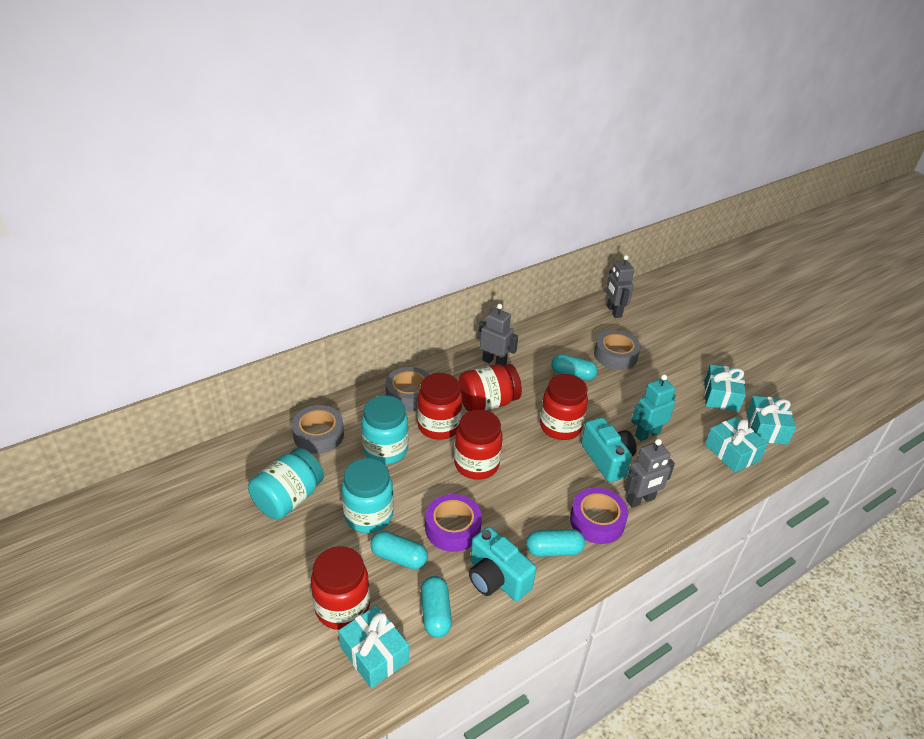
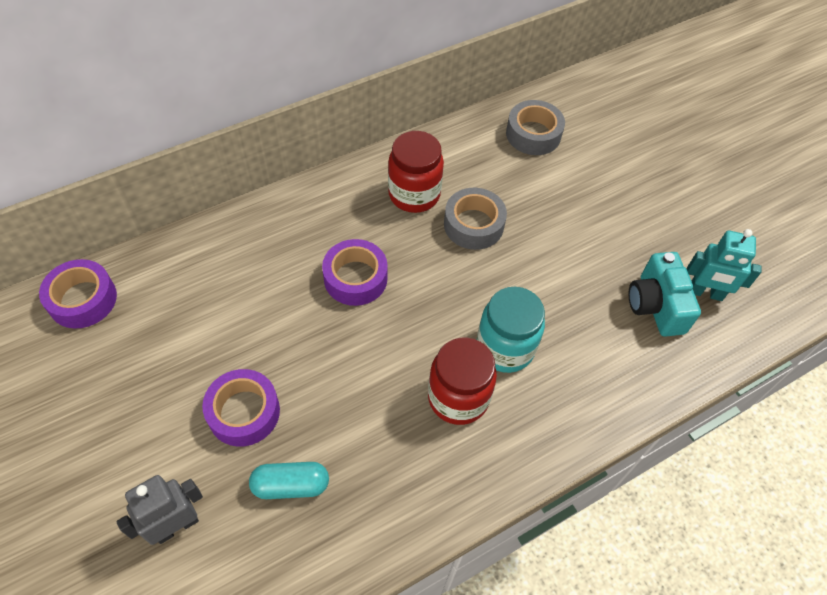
grey robot: 3 -> 1
grey tape: 3 -> 2
purple tape: 2 -> 3
red jar: 5 -> 2
turquoise camera: 2 -> 1
turquoise capsule: 4 -> 1
turquoise gift: 4 -> 0
turquoise jar: 3 -> 1

